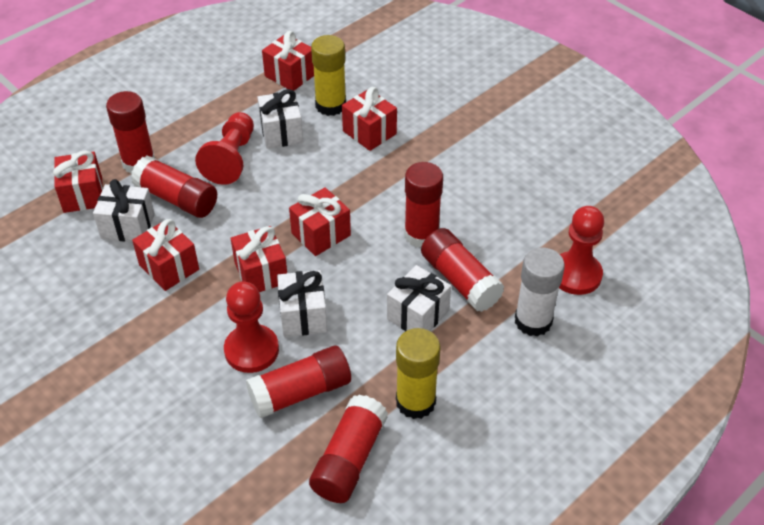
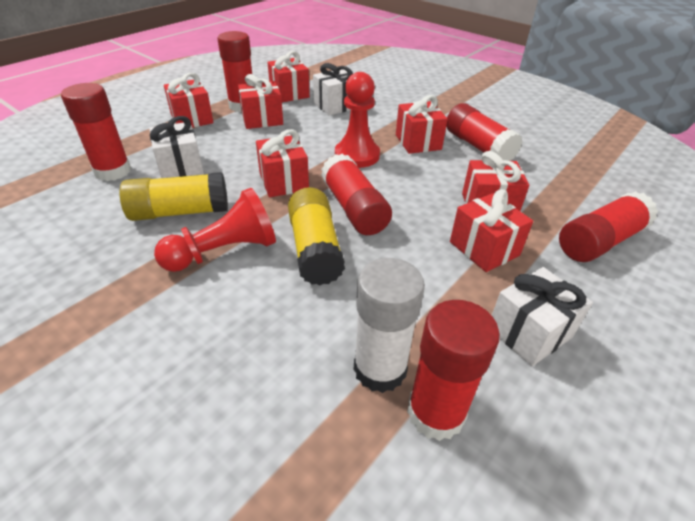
red gift: 6 -> 7
red pawn: 3 -> 2
white gift: 4 -> 3

